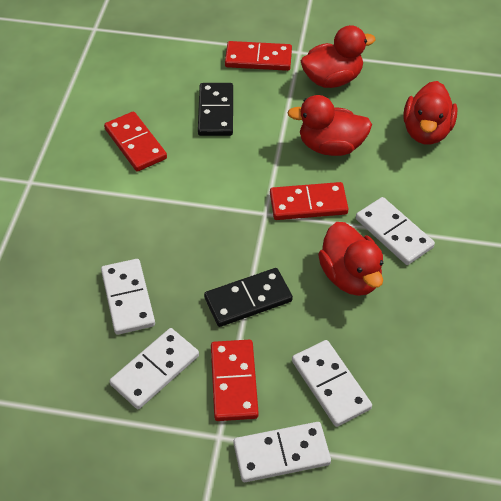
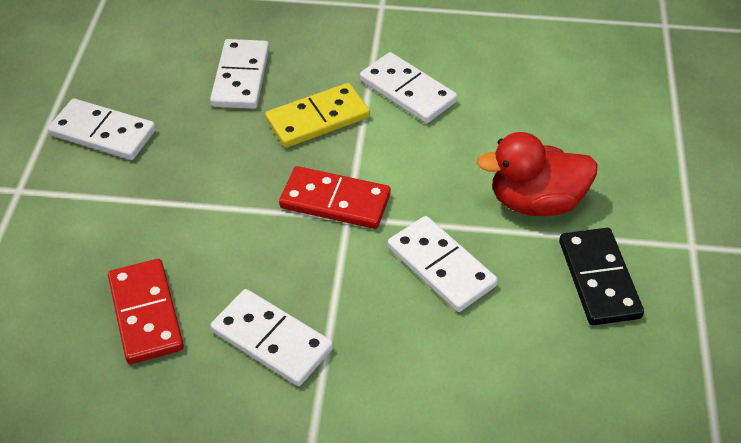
black domino: 2 -> 1
red domino: 4 -> 2
red duck: 4 -> 1
yellow domino: 0 -> 1

